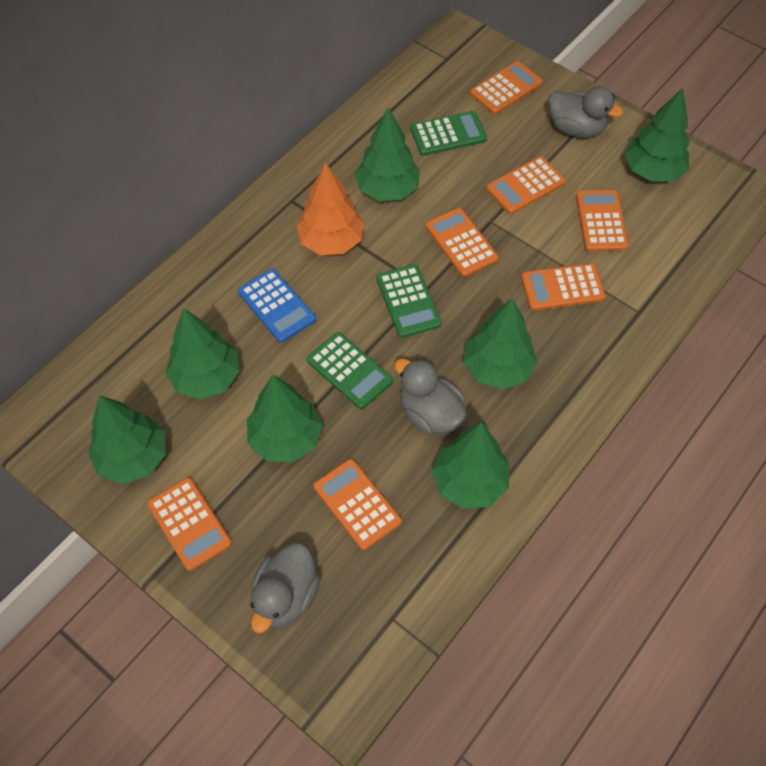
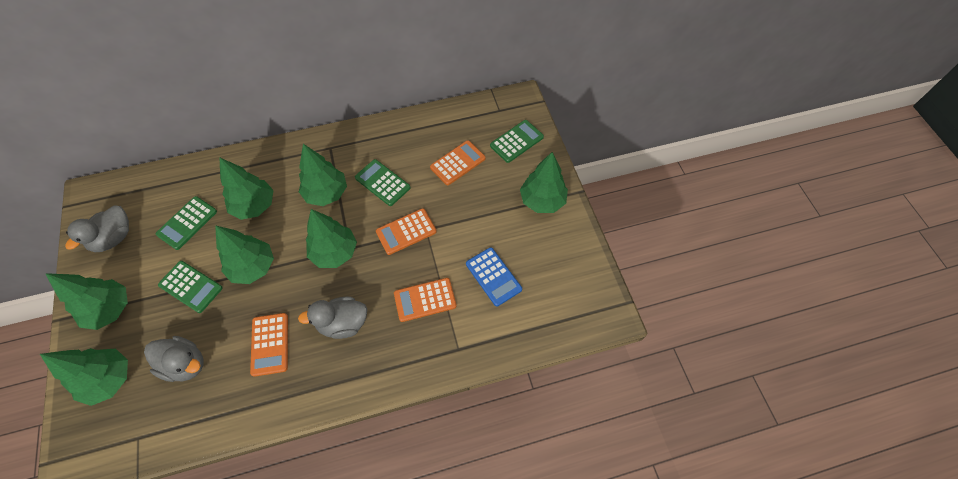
green calculator: 3 -> 4
orange calculator: 7 -> 4
orange tree: 1 -> 0

